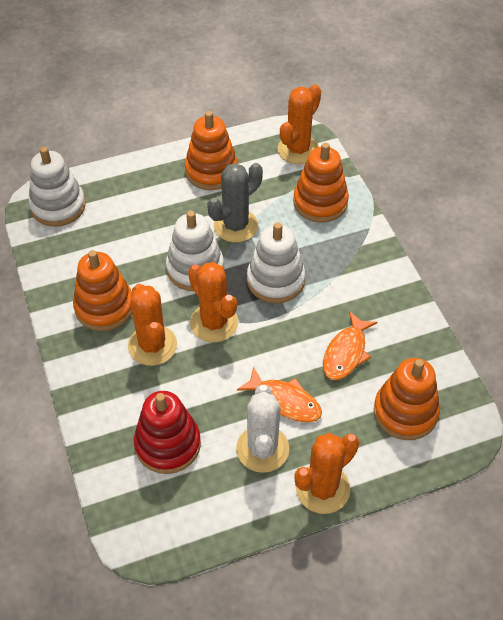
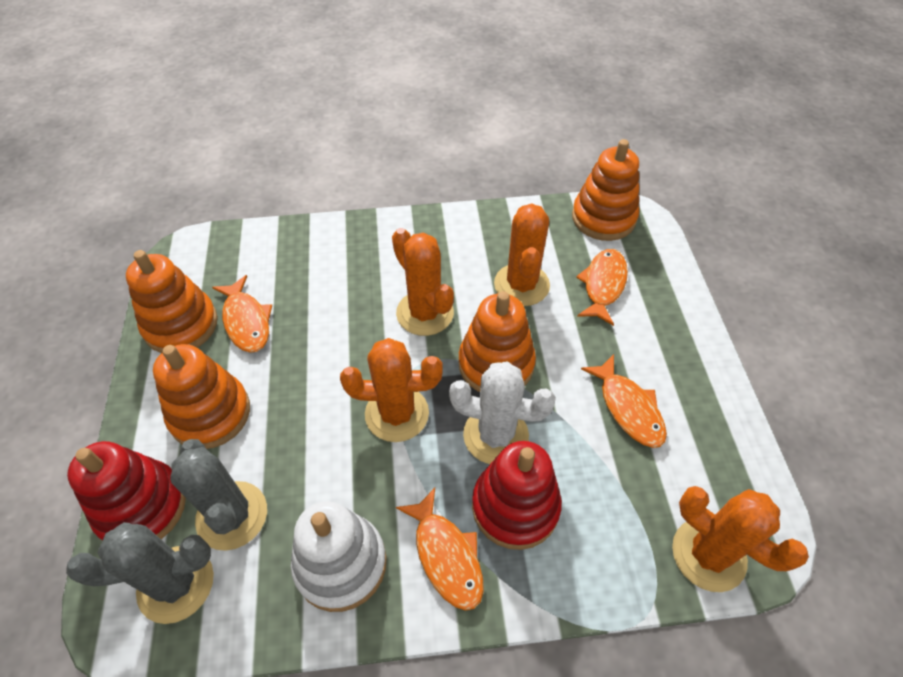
grey cactus: 1 -> 2
orange fish: 2 -> 4
red stacking toy: 1 -> 2
white stacking toy: 3 -> 1

